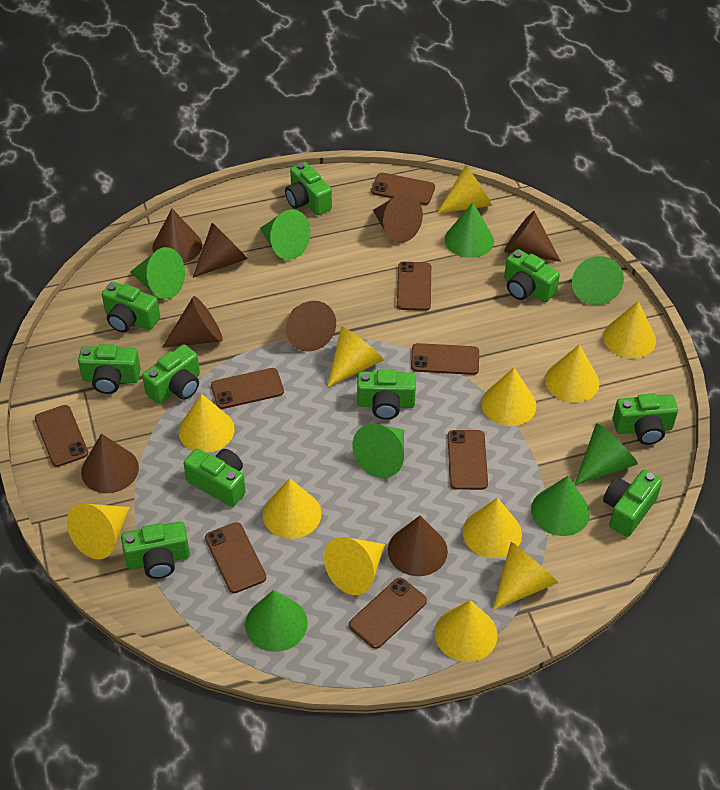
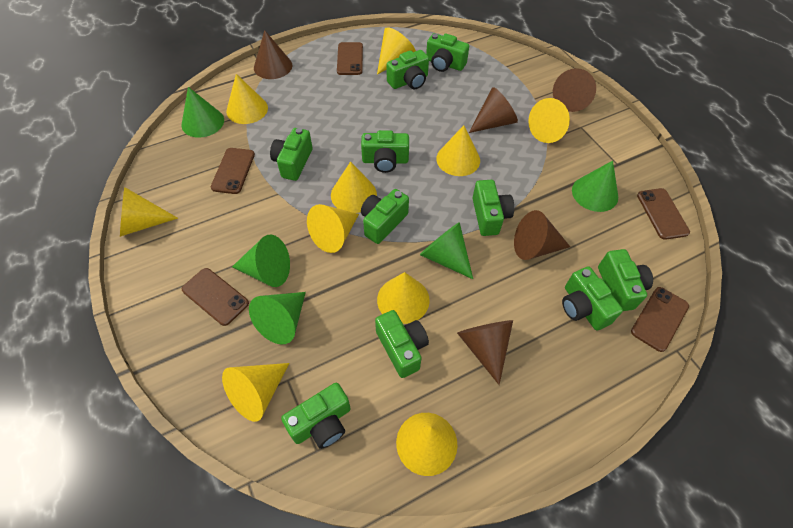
brown cone: 8 -> 5
brown phone: 8 -> 5
green cone: 8 -> 5
yellow cone: 12 -> 10

